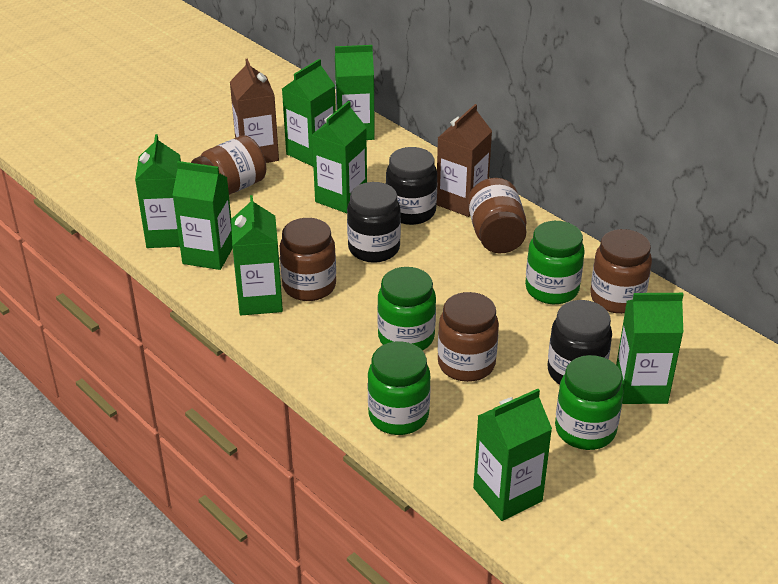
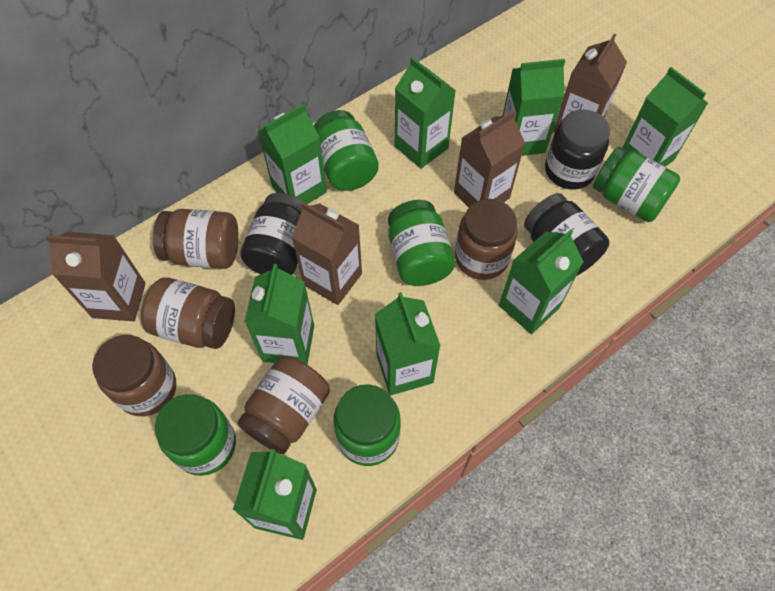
brown carton: 2 -> 4
green jar: 4 -> 5

